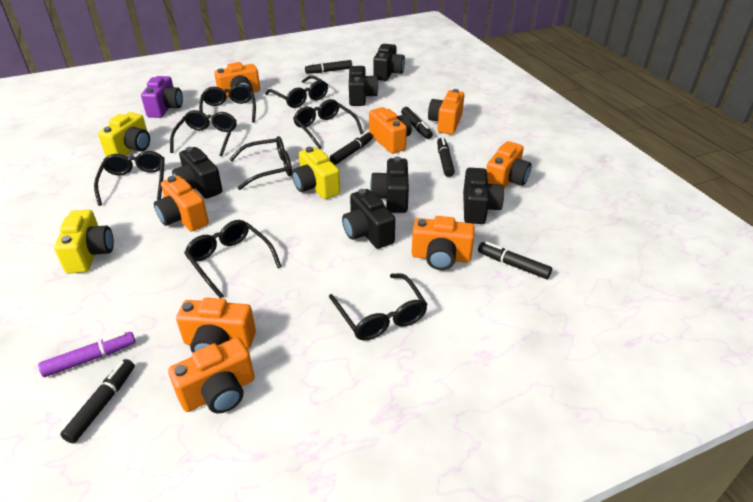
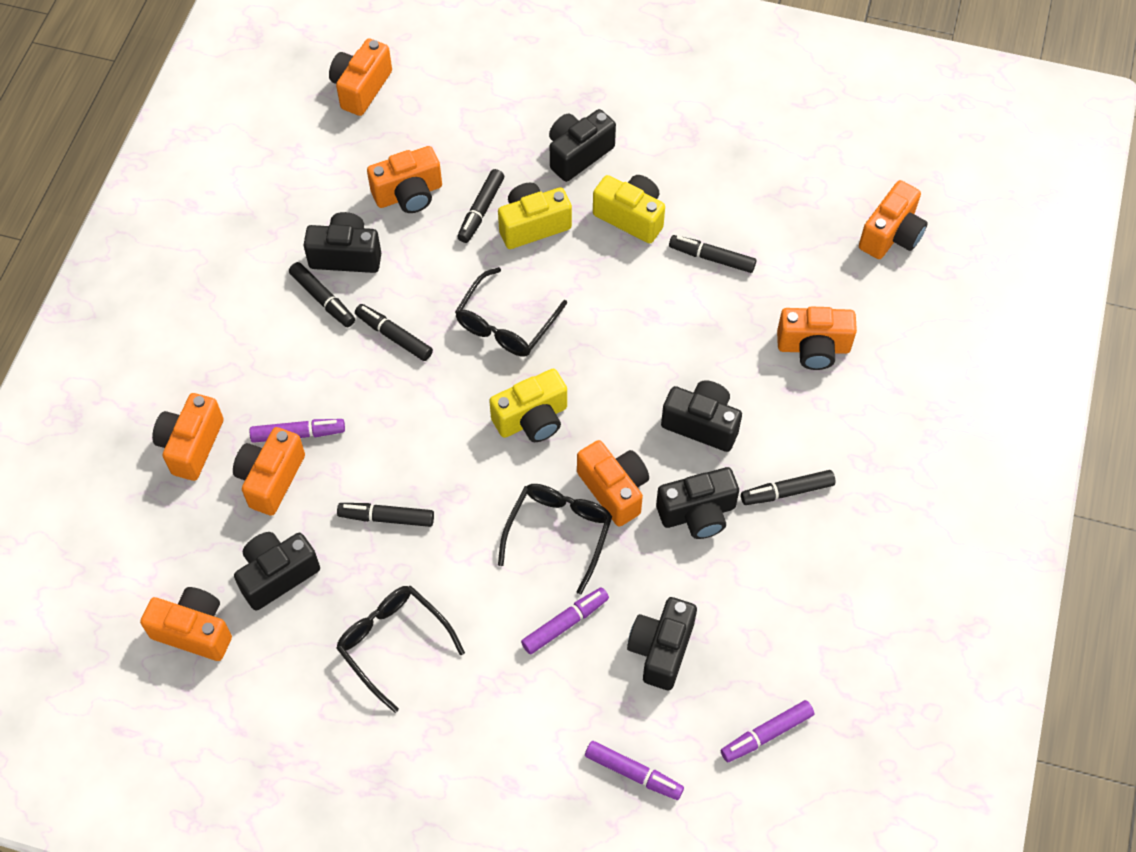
black glasses: 8 -> 3
purple camera: 1 -> 0
purple marker: 1 -> 4

